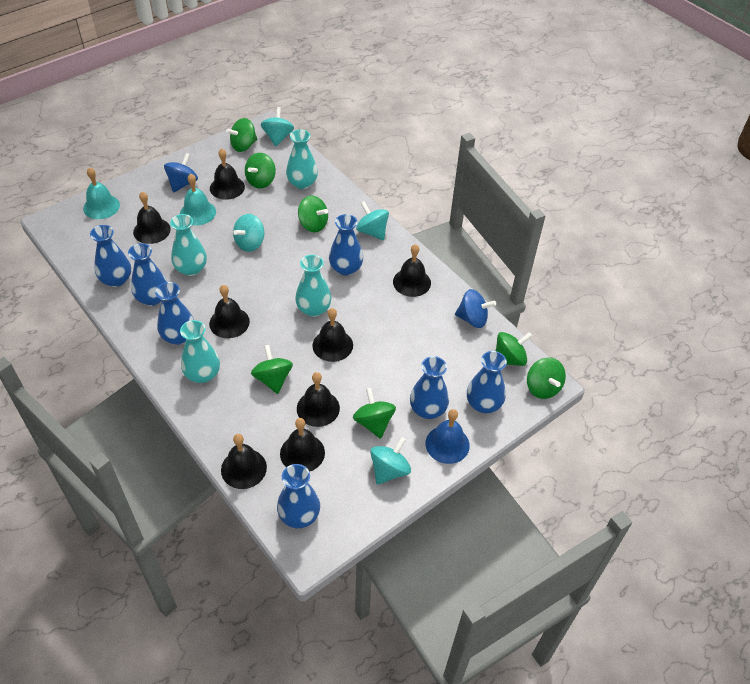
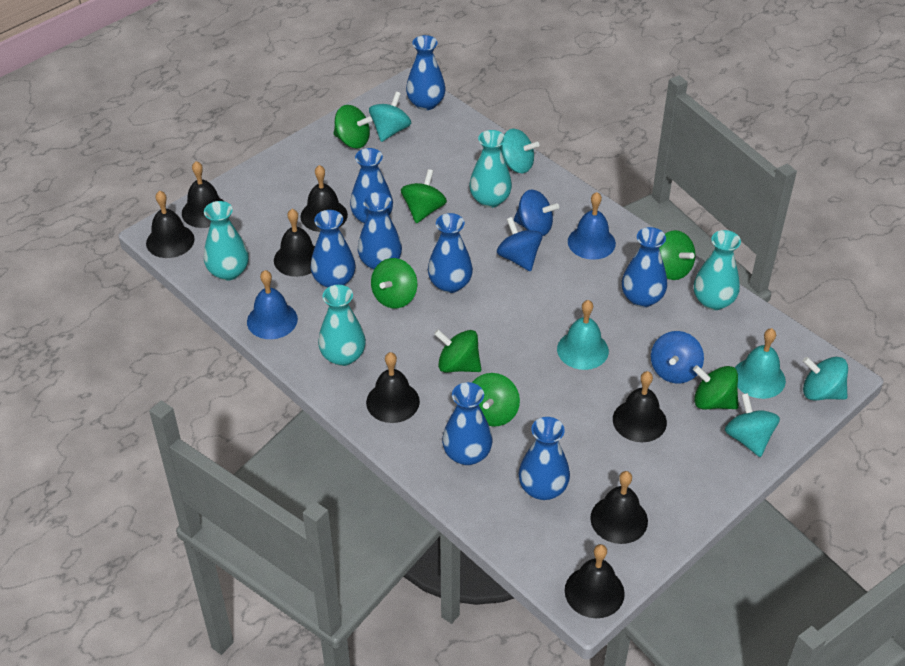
blue bell: 1 -> 2
blue spinning top: 2 -> 3
blue vase: 7 -> 8

